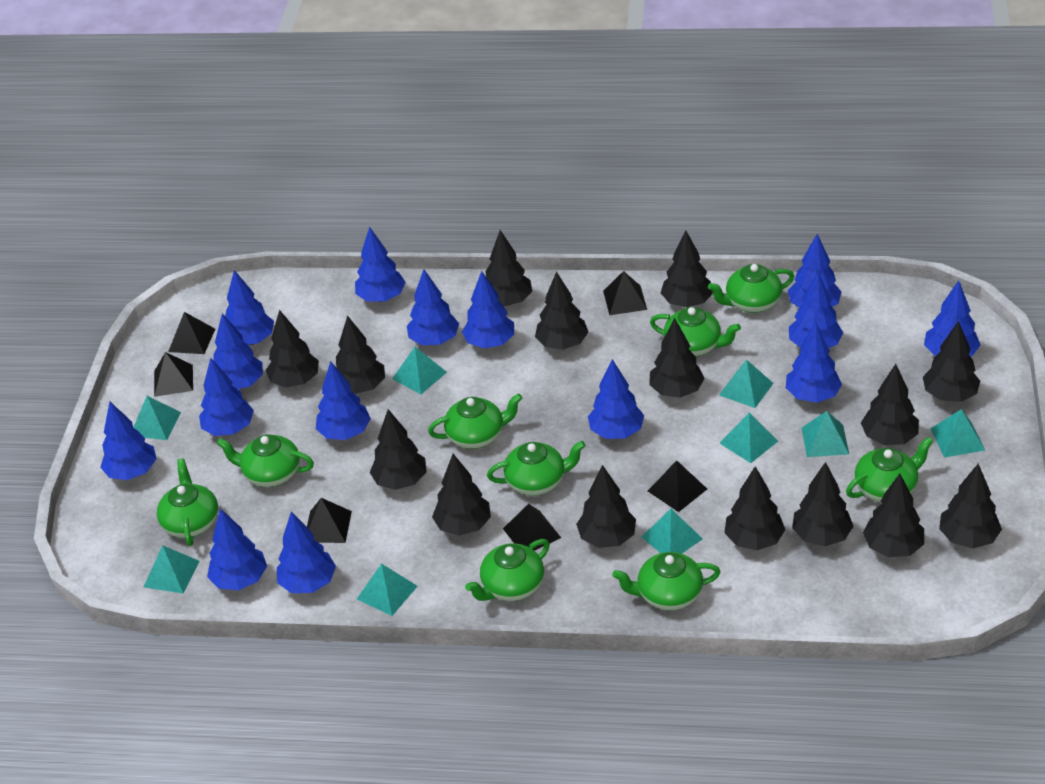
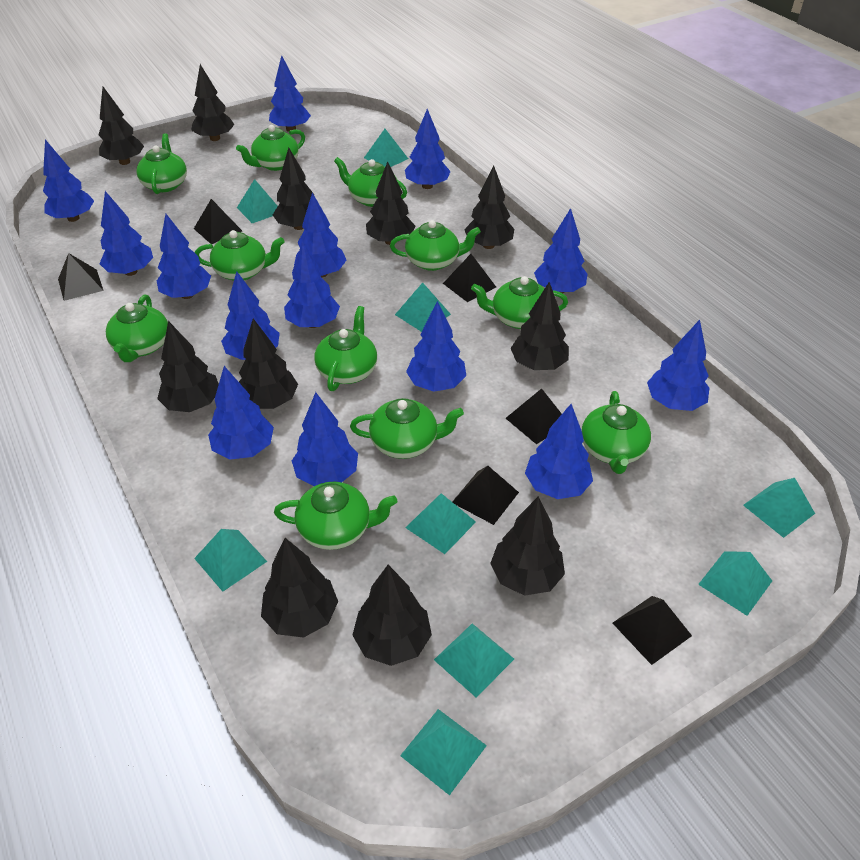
black tree: 15 -> 11
blue tree: 15 -> 14
green teapot: 9 -> 11

